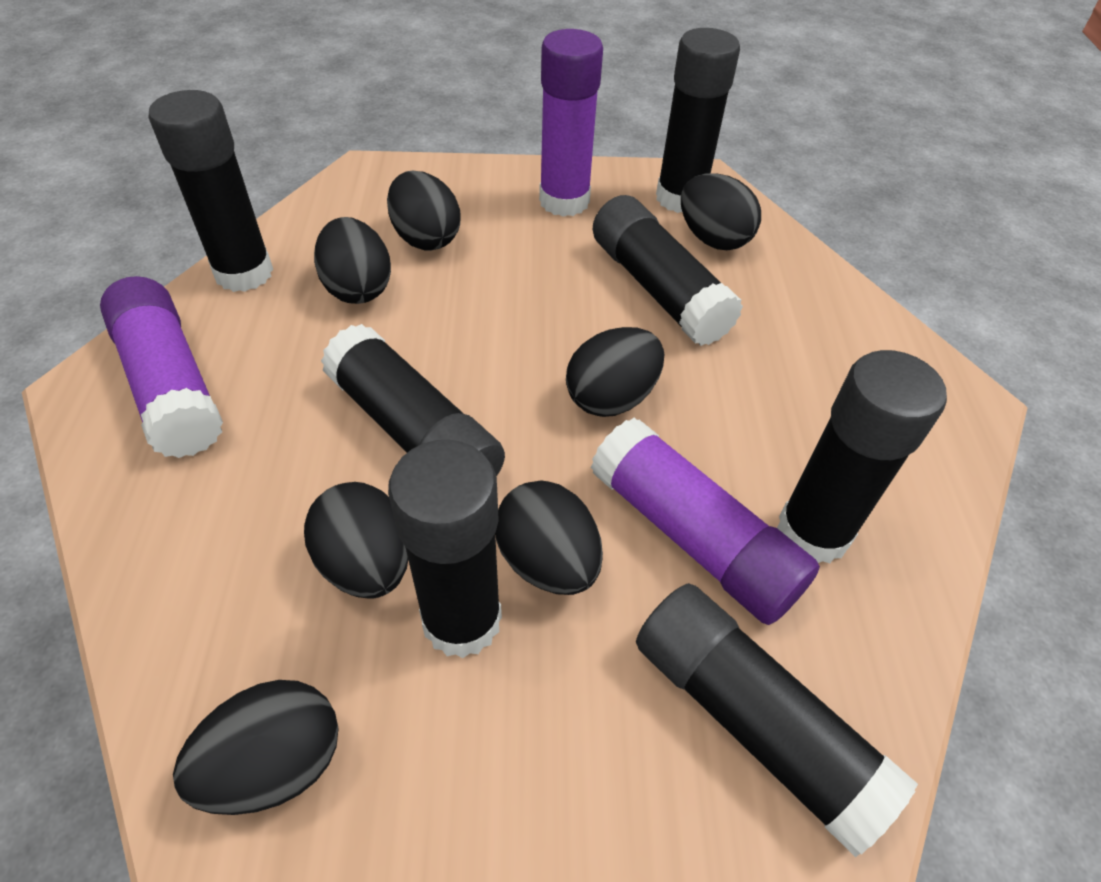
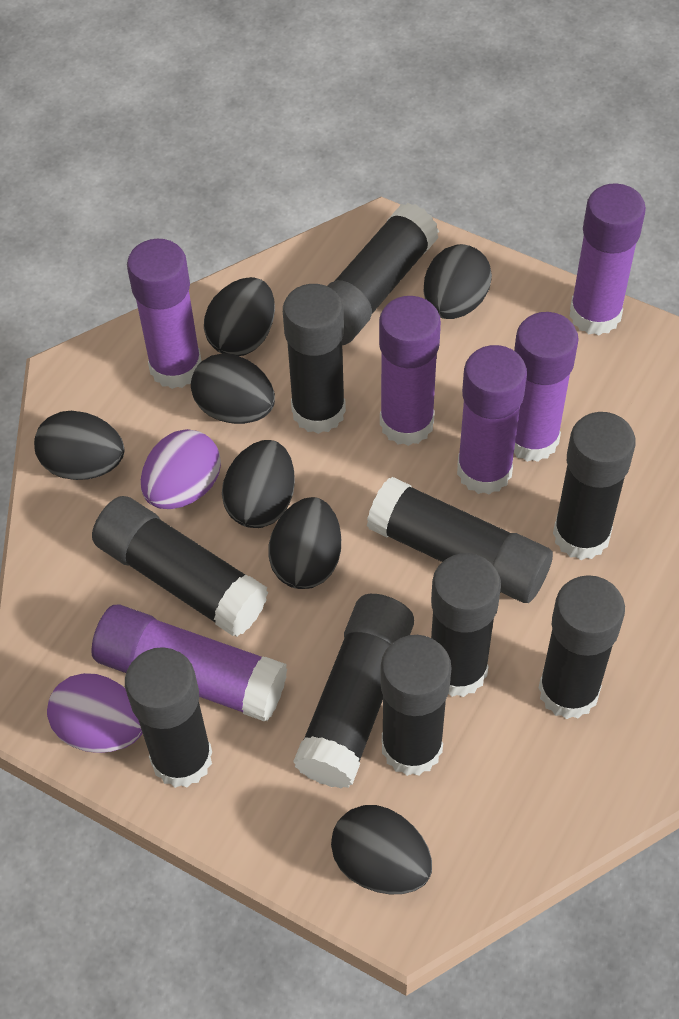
black glue stick: 7 -> 10
purple egg: 0 -> 2
purple glue stick: 3 -> 6

